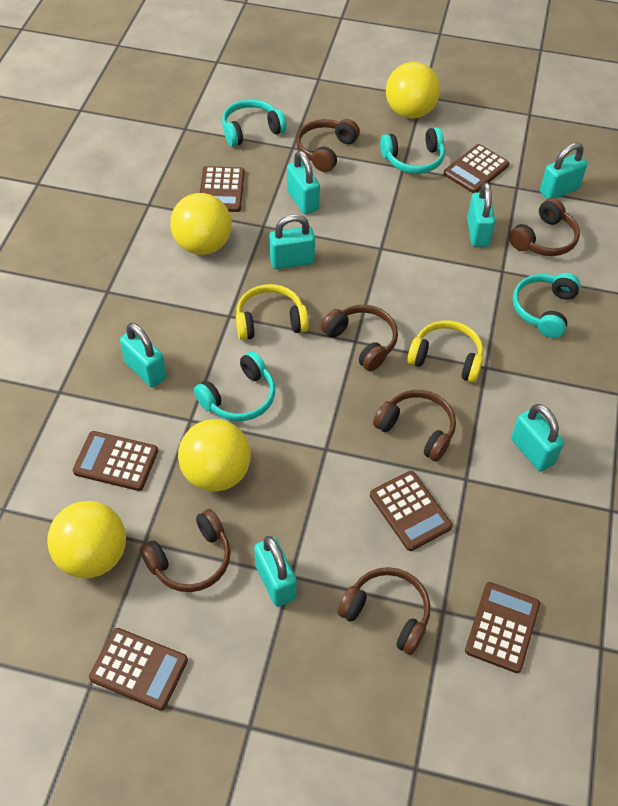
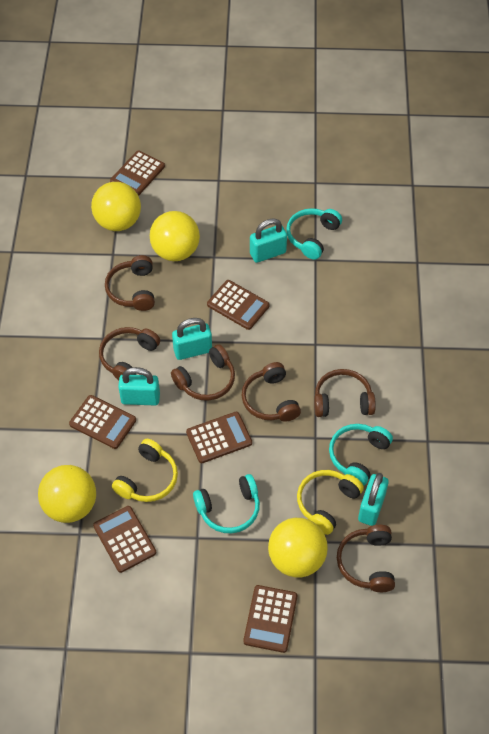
turquoise headphones: 4 -> 3
turquoise padlock: 7 -> 4

